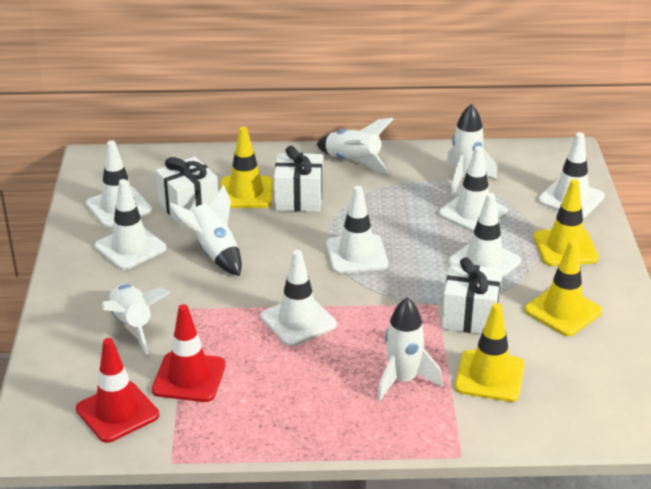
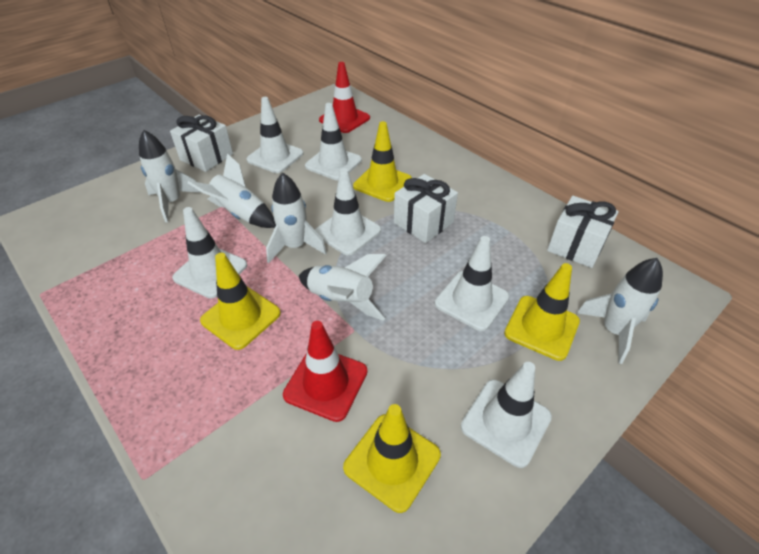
white traffic cone: 7 -> 6

